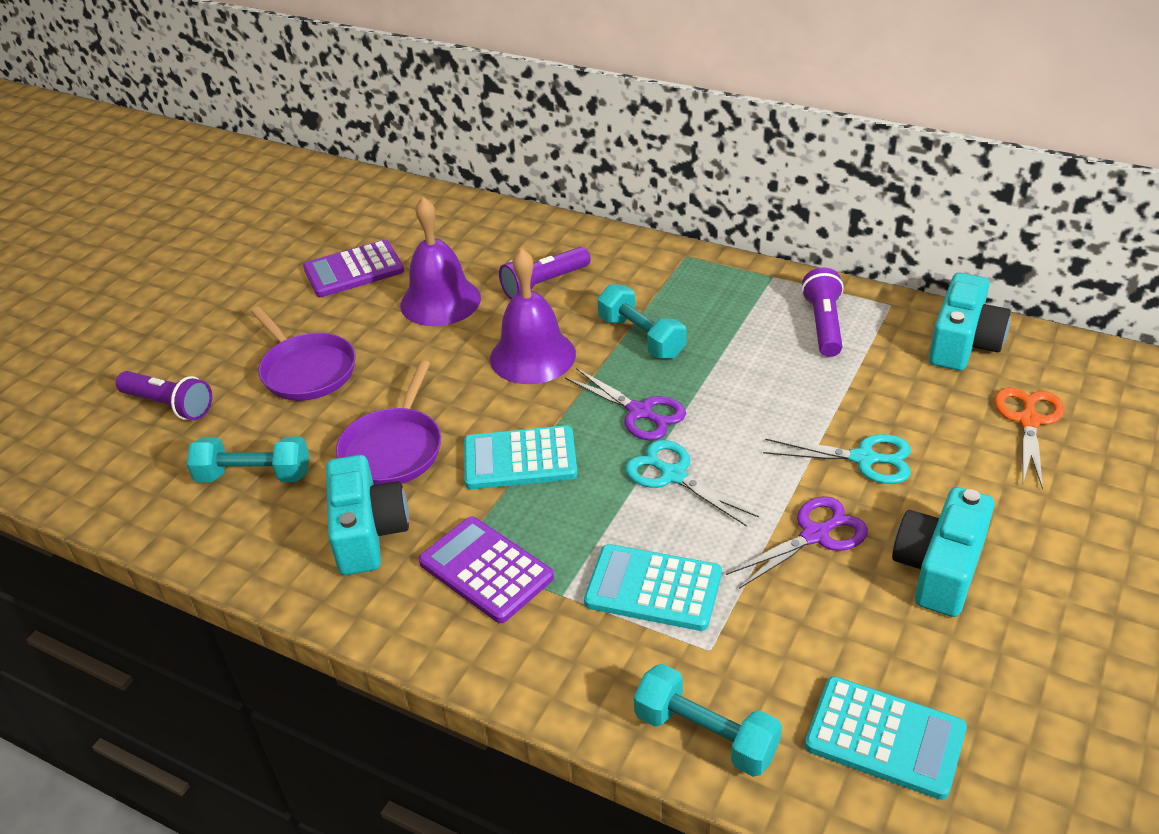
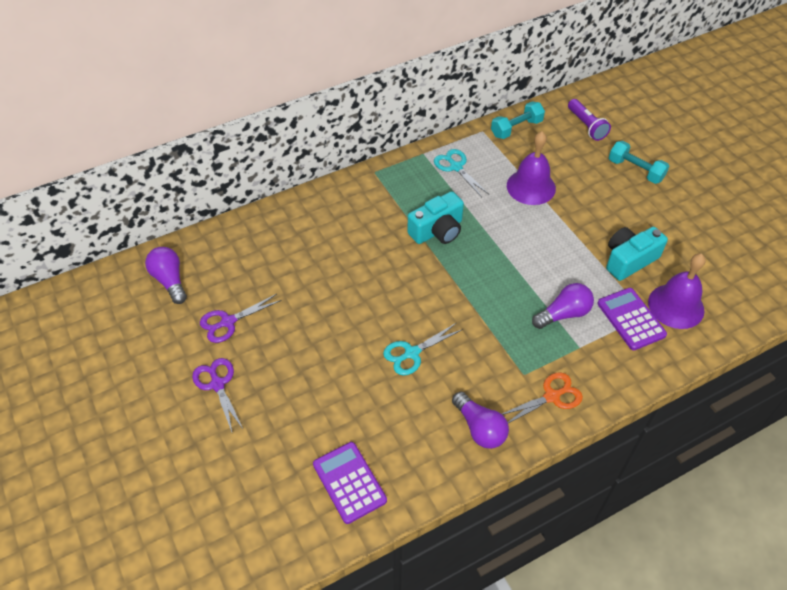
purple flashlight: 3 -> 1
purple light bulb: 0 -> 3
purple pan: 2 -> 0
turquoise calculator: 3 -> 0
turquoise camera: 3 -> 2
turquoise dumbbell: 3 -> 2

